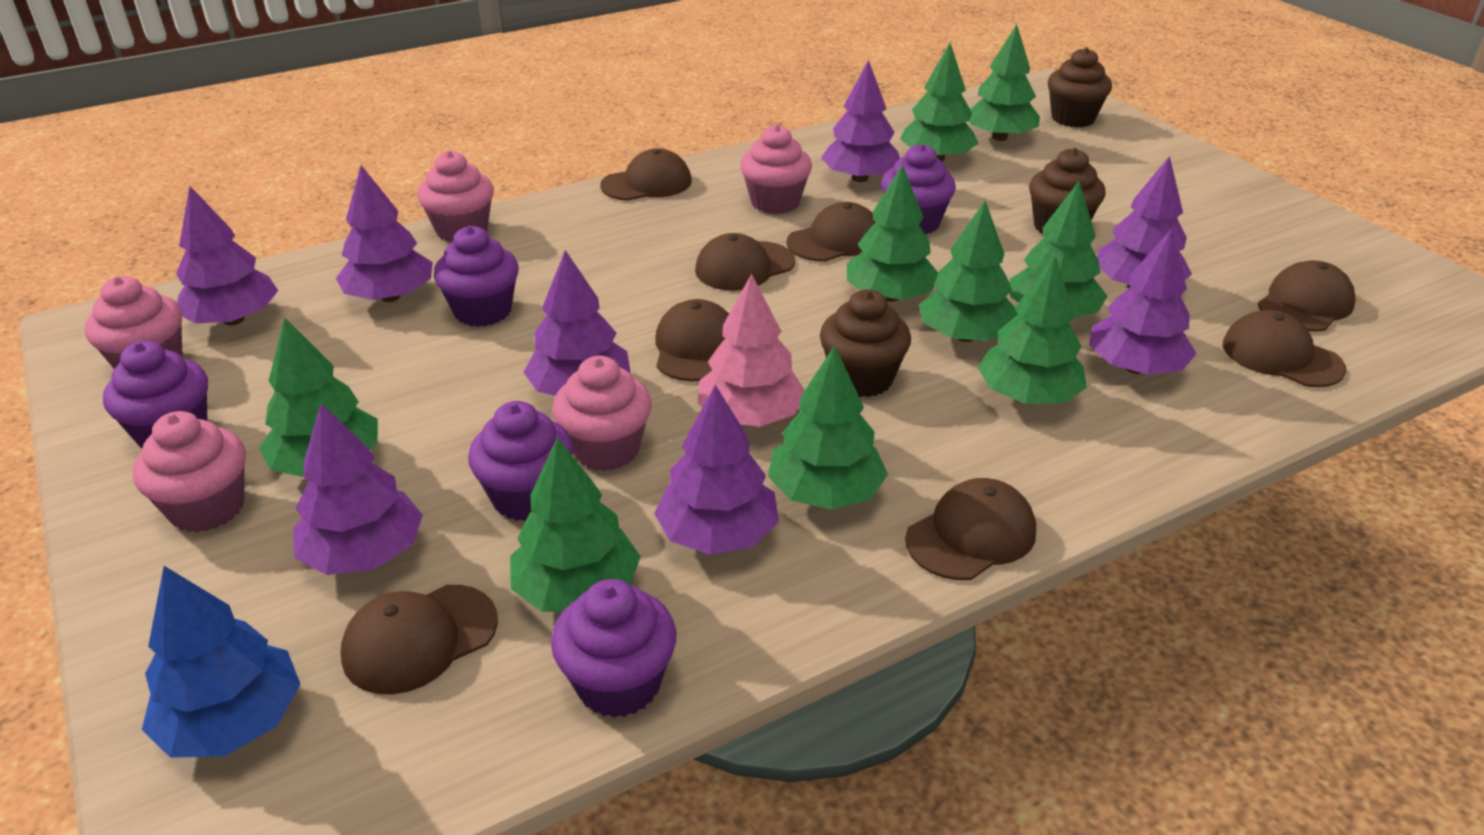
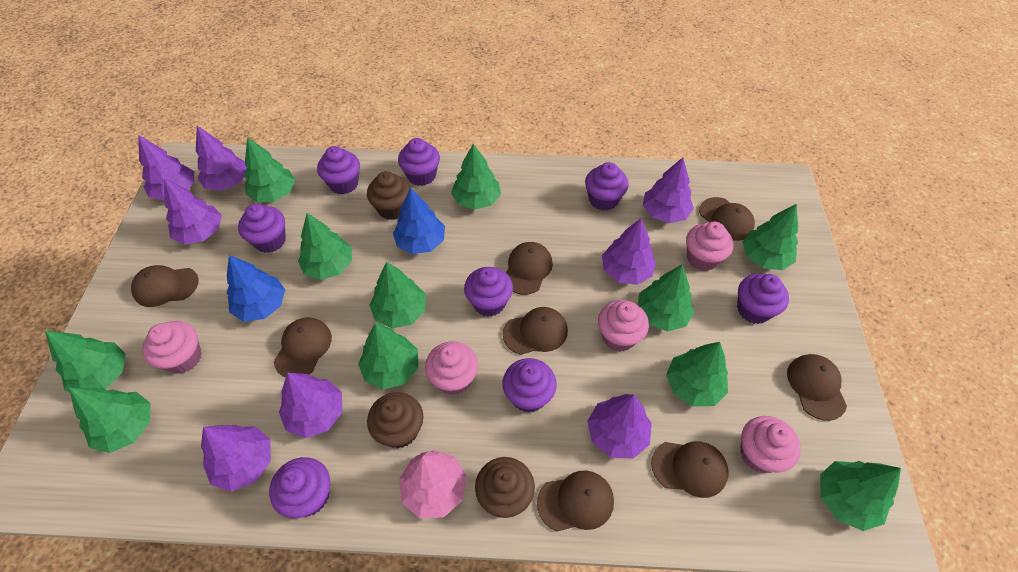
blue tree: 1 -> 2
green tree: 9 -> 11
purple cupcake: 5 -> 8

